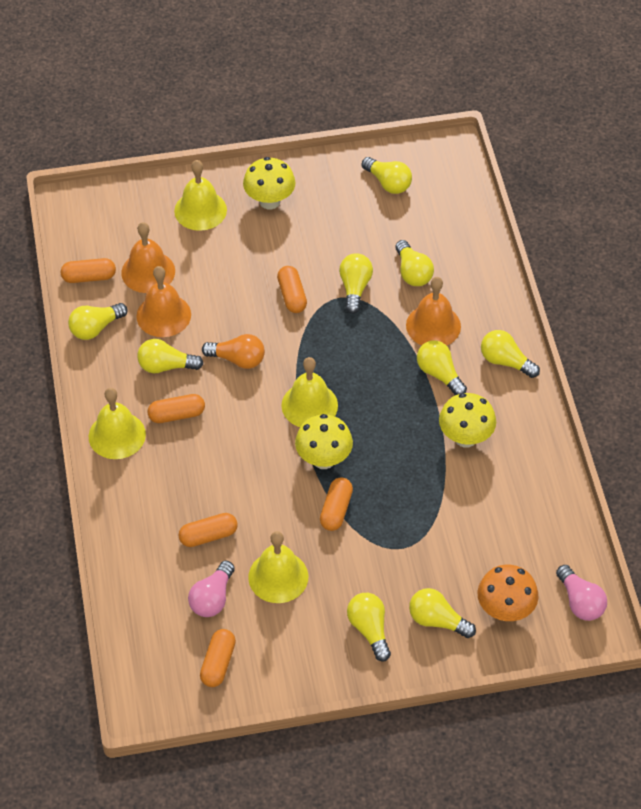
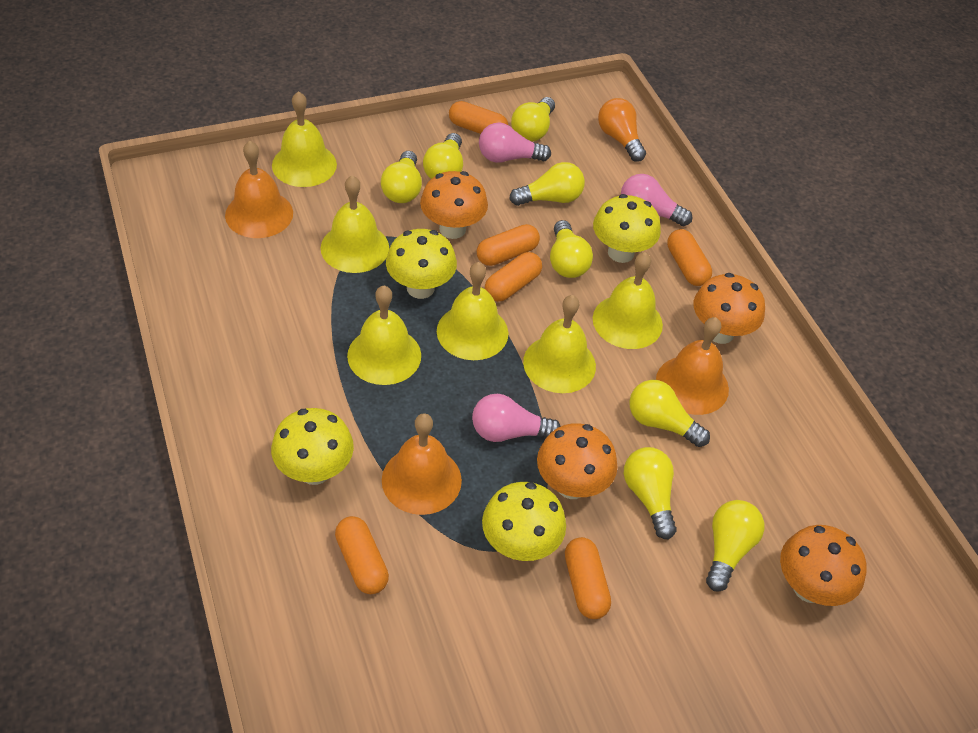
orange mushroom: 1 -> 4
pink light bulb: 2 -> 3
yellow bell: 4 -> 6
yellow light bulb: 9 -> 8
yellow mushroom: 3 -> 4

